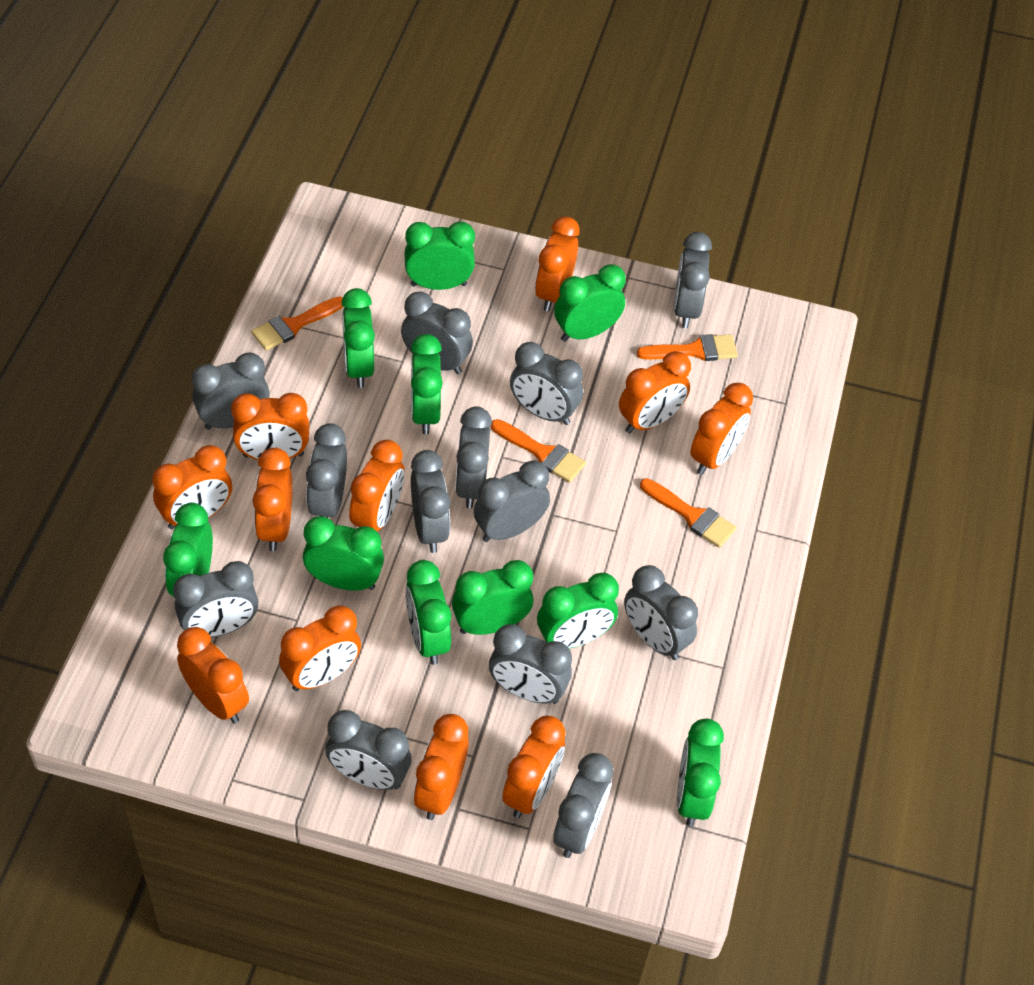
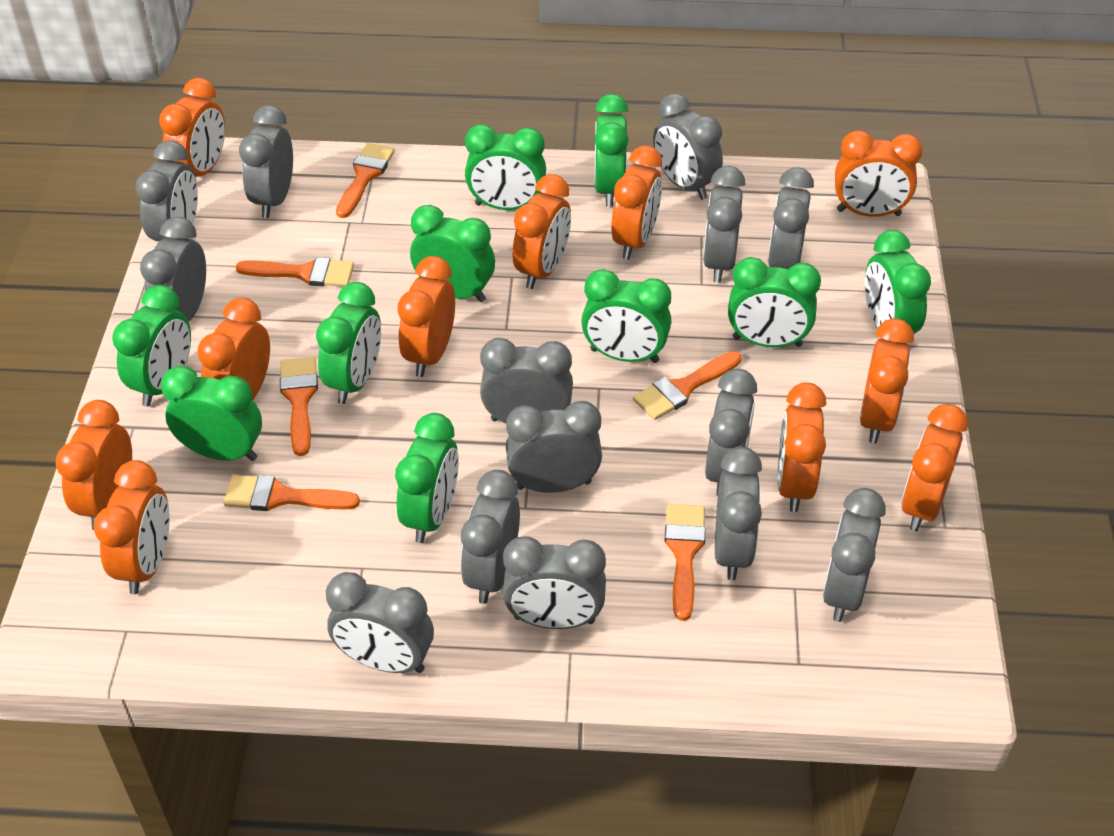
grey clock: 13 -> 14
orange brush: 4 -> 6

